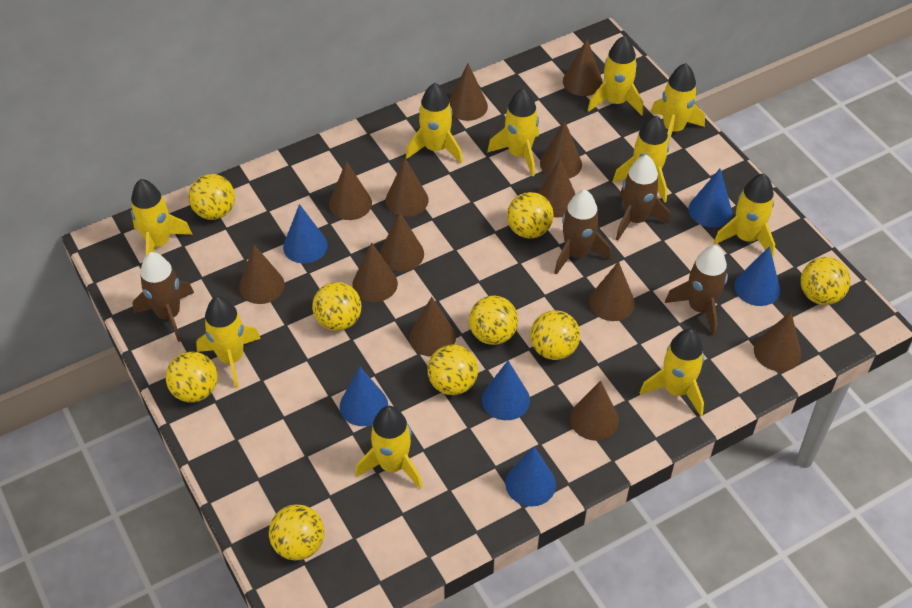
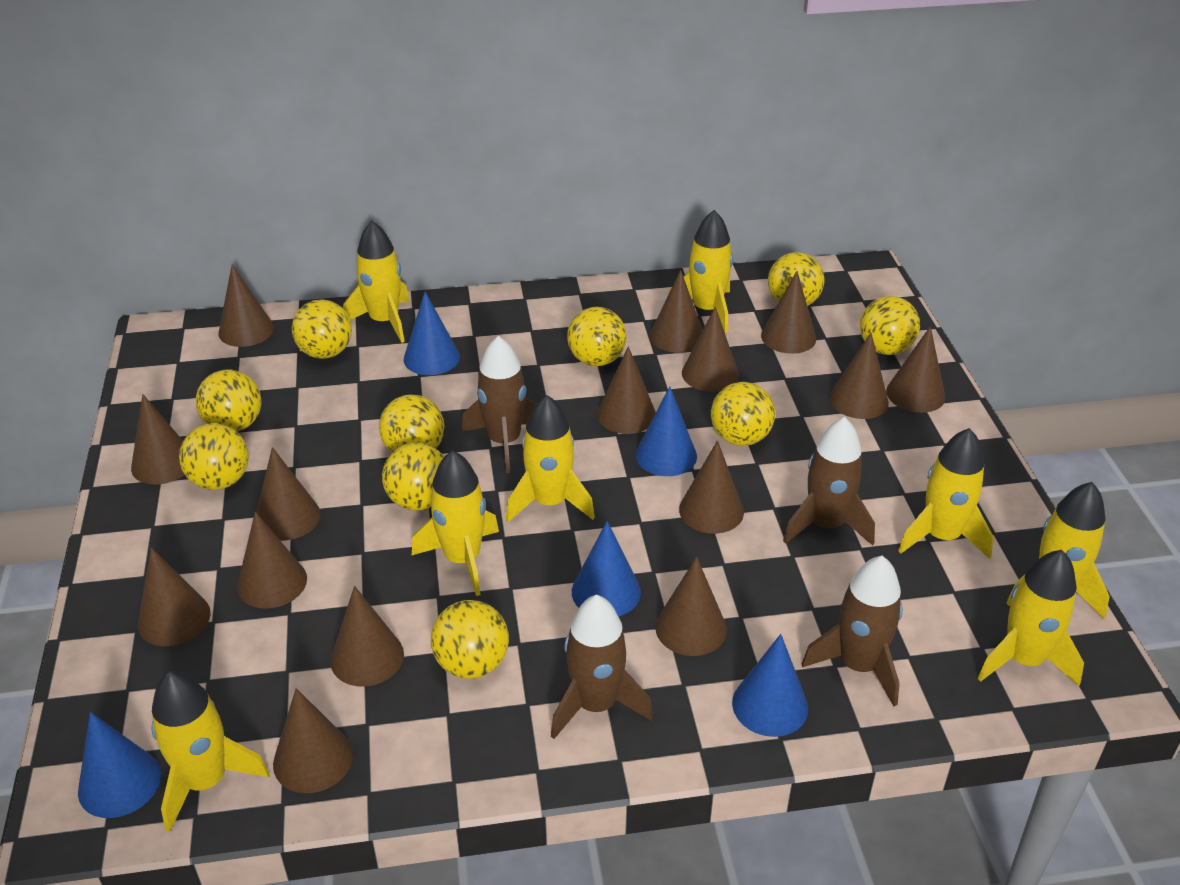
blue cone: 6 -> 5
brown cone: 13 -> 15
yellow ball: 9 -> 10
yellow rocket: 10 -> 8

